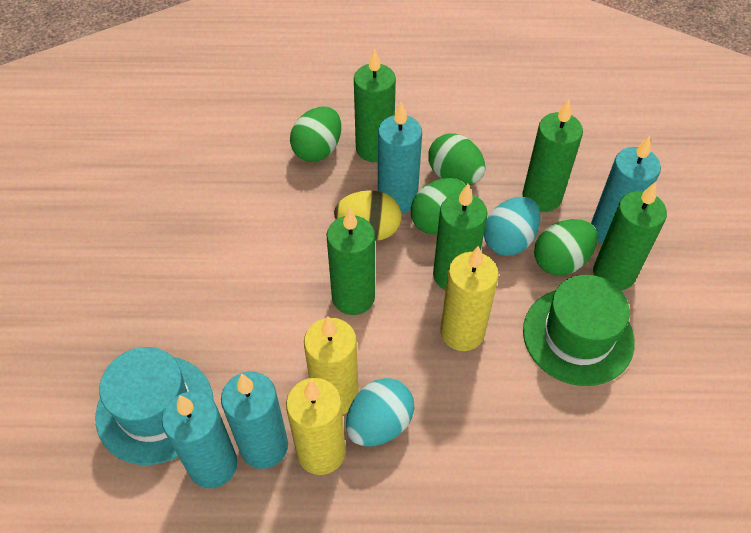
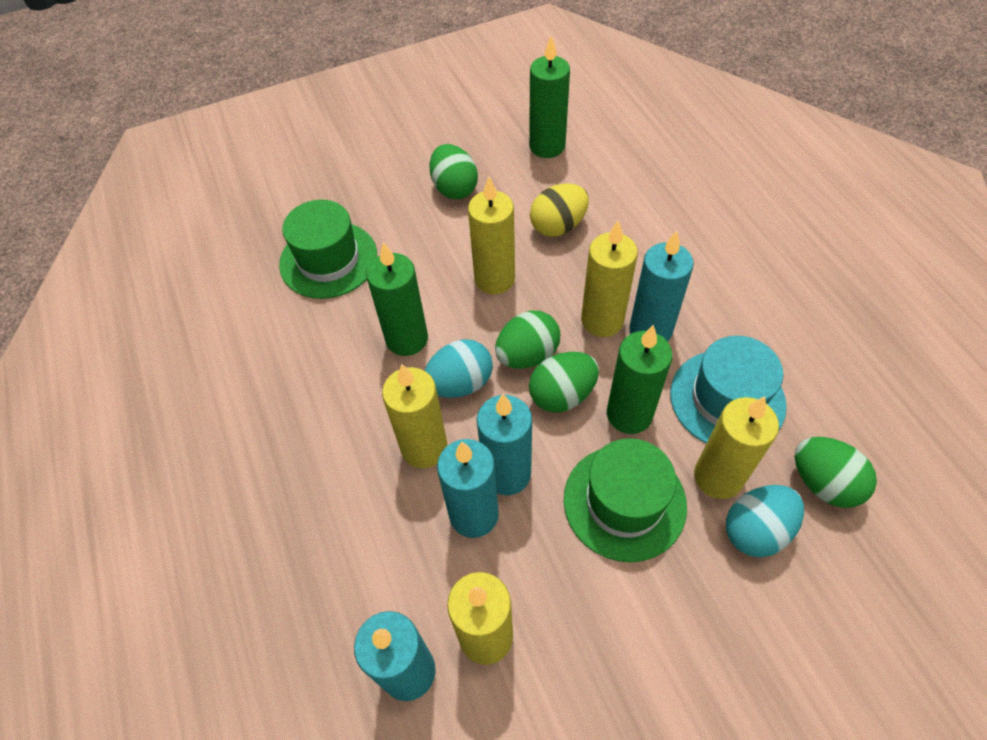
green candle: 5 -> 3
green hat: 1 -> 2
yellow candle: 3 -> 5

